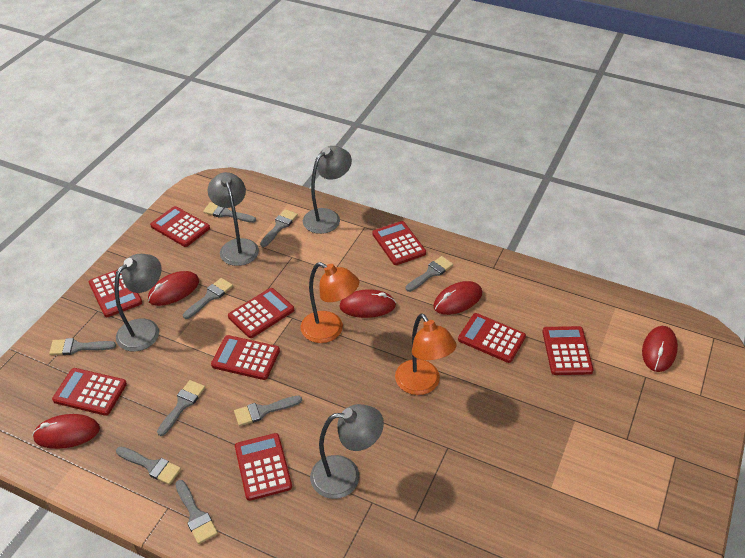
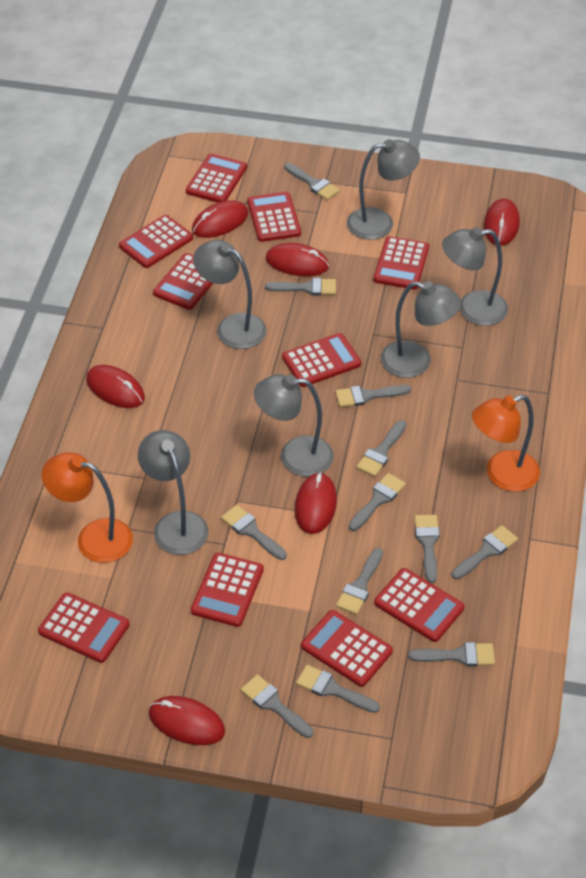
grey brush: 9 -> 12
grey lamp: 4 -> 6
red calculator: 9 -> 10
red mouse: 5 -> 6

